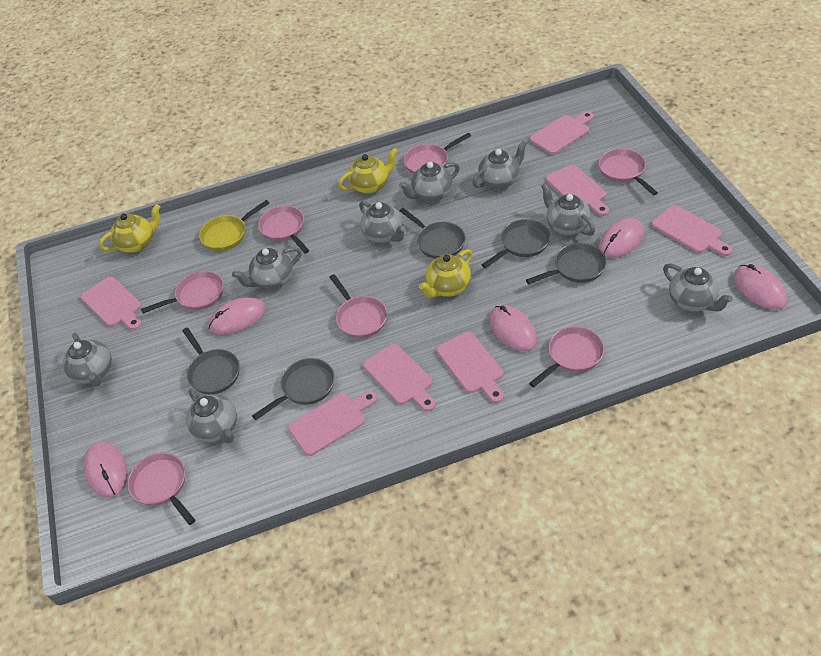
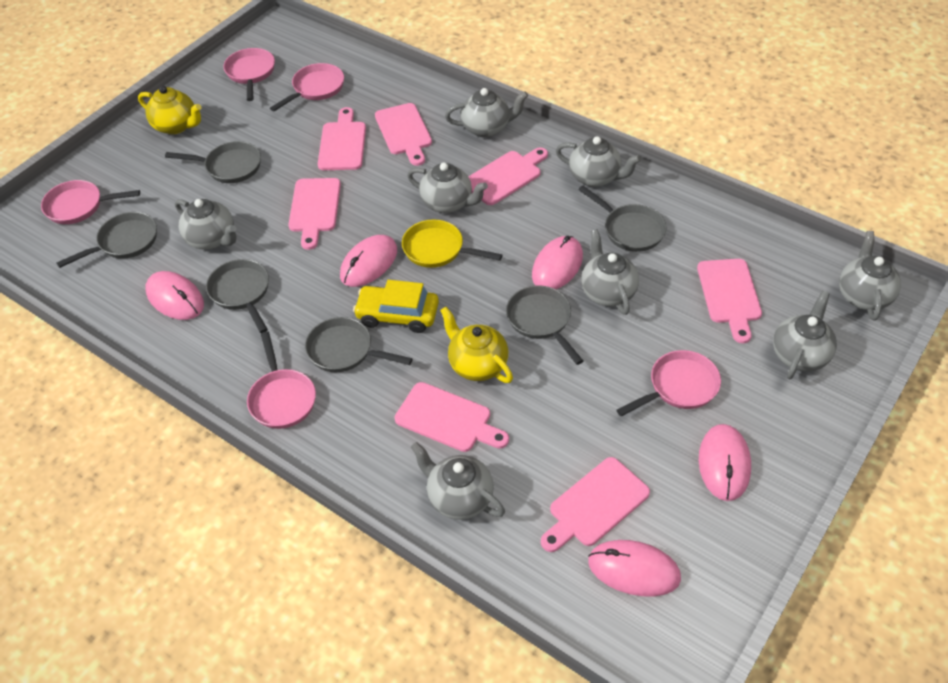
grey pan: 5 -> 6
pink pan: 7 -> 5
yellow car: 0 -> 1
yellow teapot: 3 -> 2

